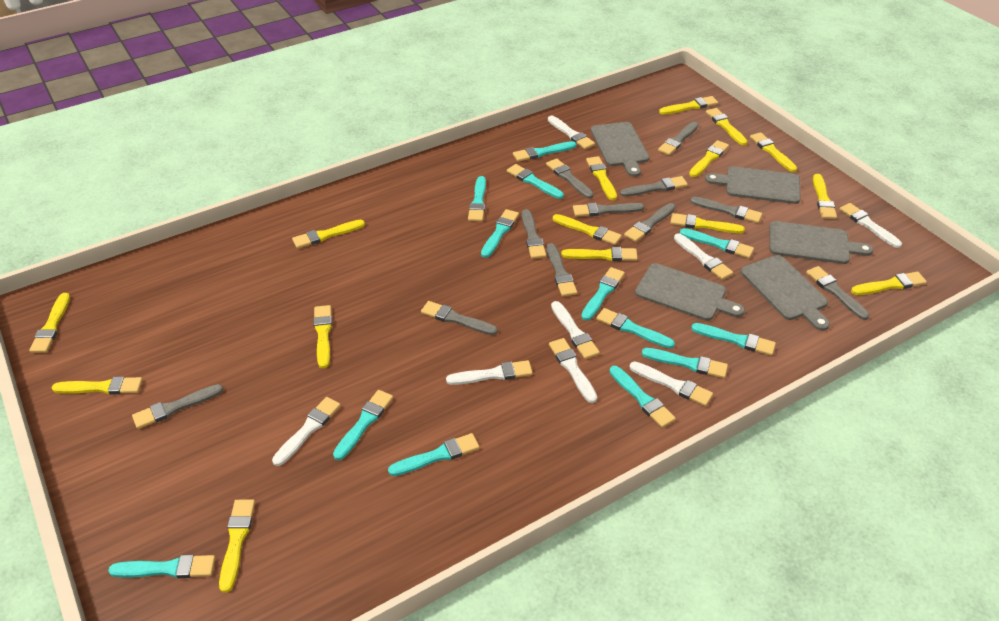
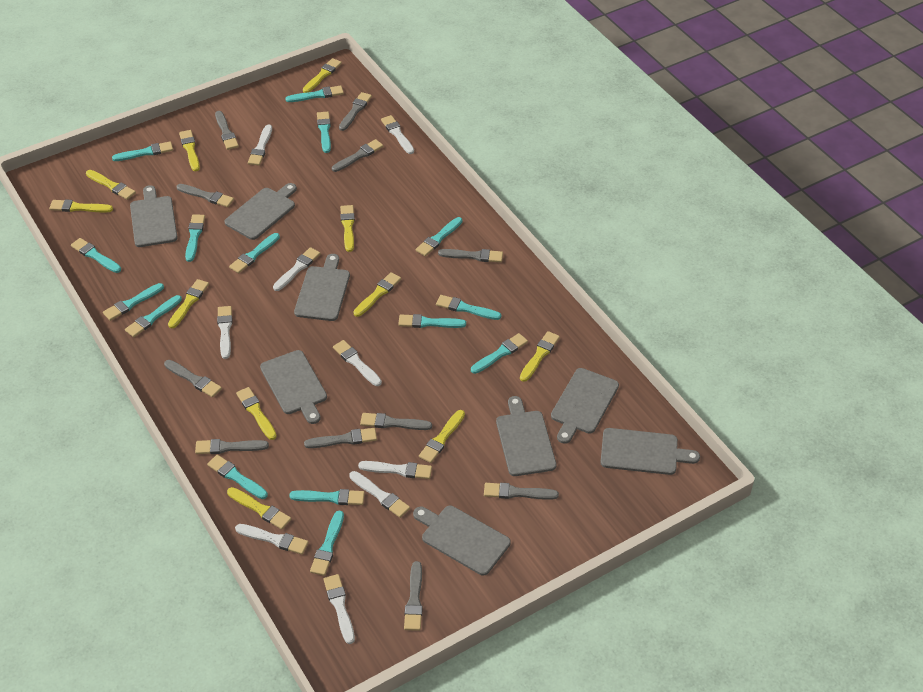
grey cutting board: 5 -> 8
turquoise brush: 13 -> 15
white brush: 8 -> 9
yellow brush: 15 -> 11

